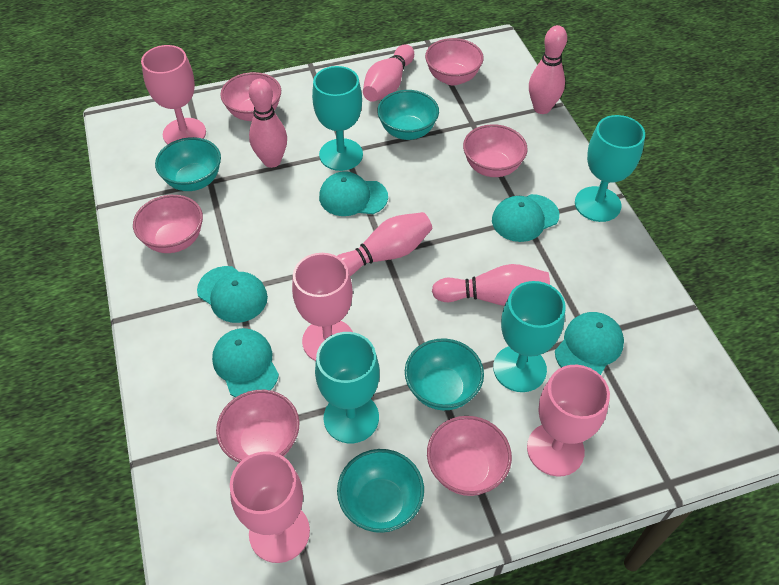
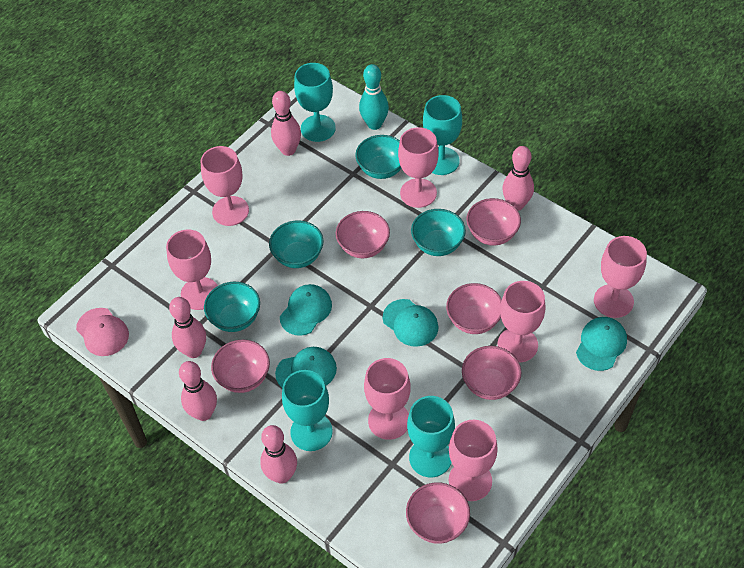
pink cap: 0 -> 1
pink goblet: 4 -> 7
turquoise bowling pin: 0 -> 1
turquoise cap: 5 -> 4

